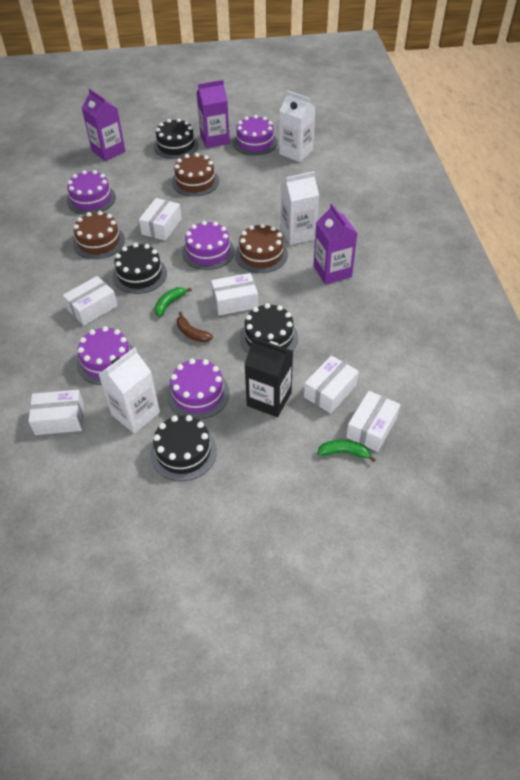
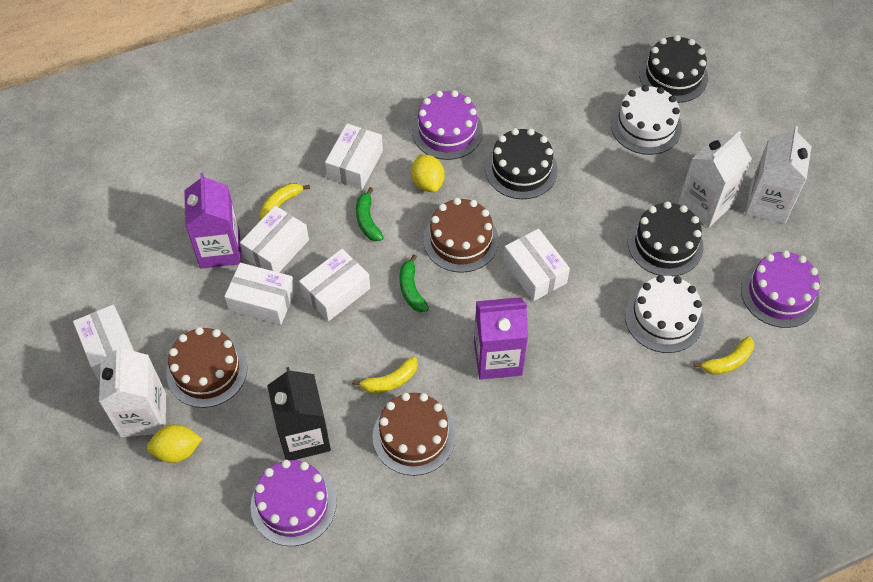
black cake: 4 -> 3
brown banana: 1 -> 0
purple cake: 5 -> 3
purple carton: 3 -> 2
white cake: 0 -> 2
yellow banana: 0 -> 3
yellow lemon: 0 -> 2

